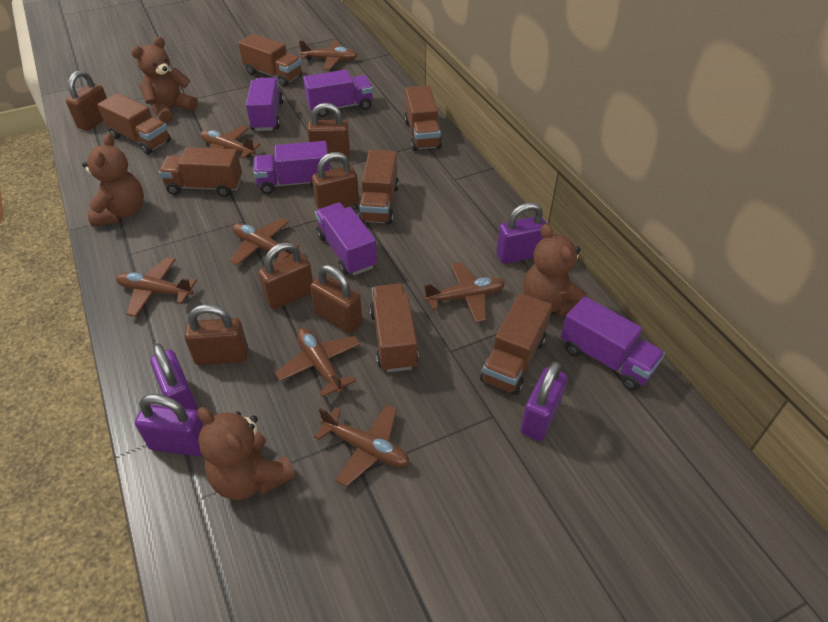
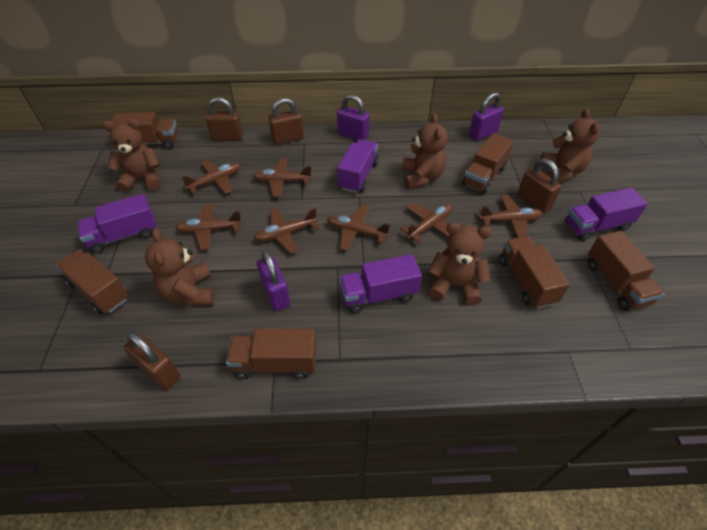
brown padlock: 6 -> 4
brown teddy bear: 4 -> 5
brown truck: 7 -> 6
purple padlock: 4 -> 3
purple truck: 5 -> 4

